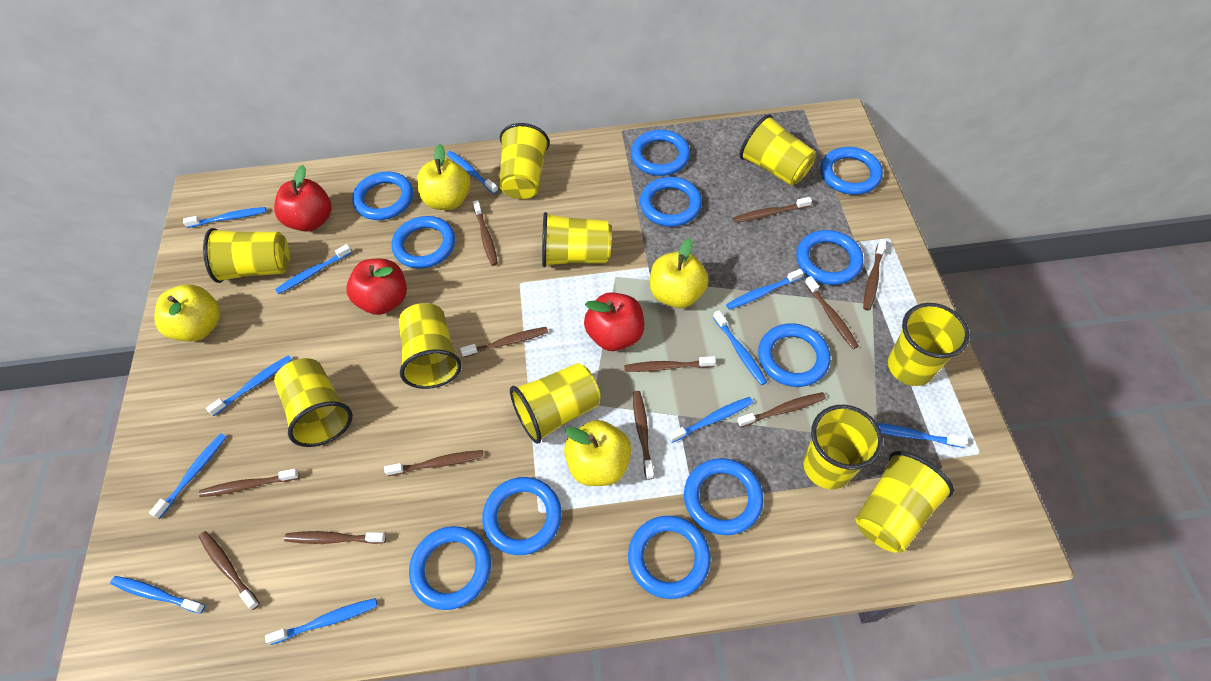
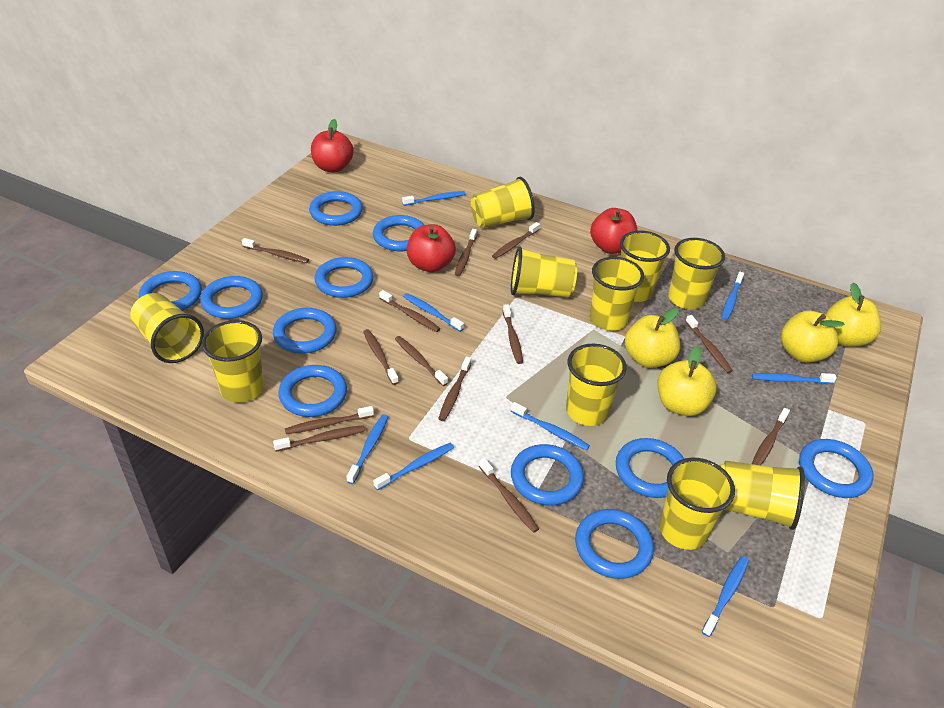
blue toothbrush: 11 -> 8
brown toothbrush: 12 -> 13

